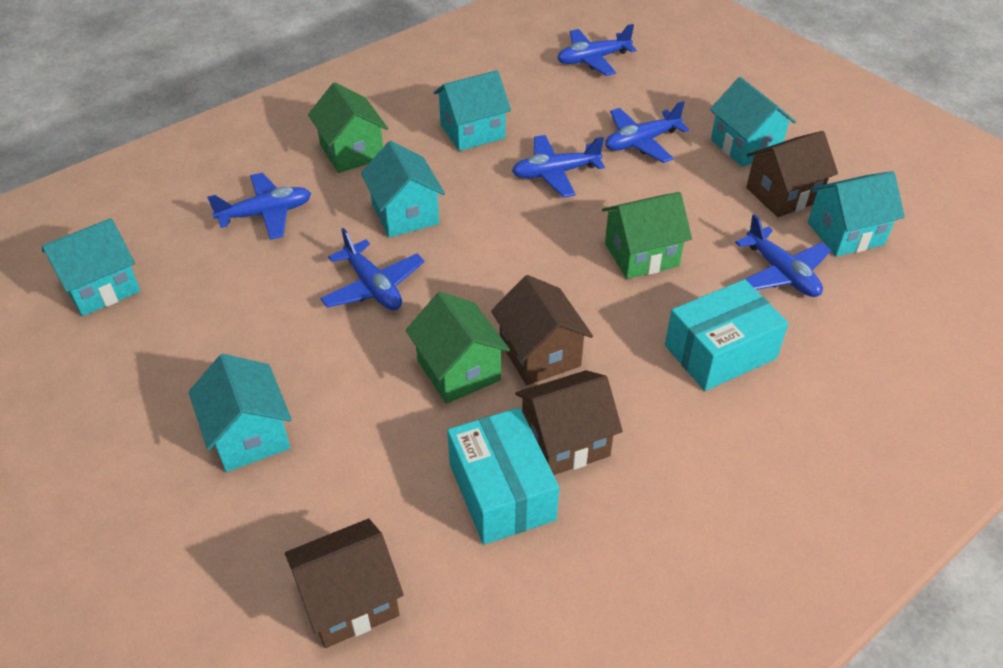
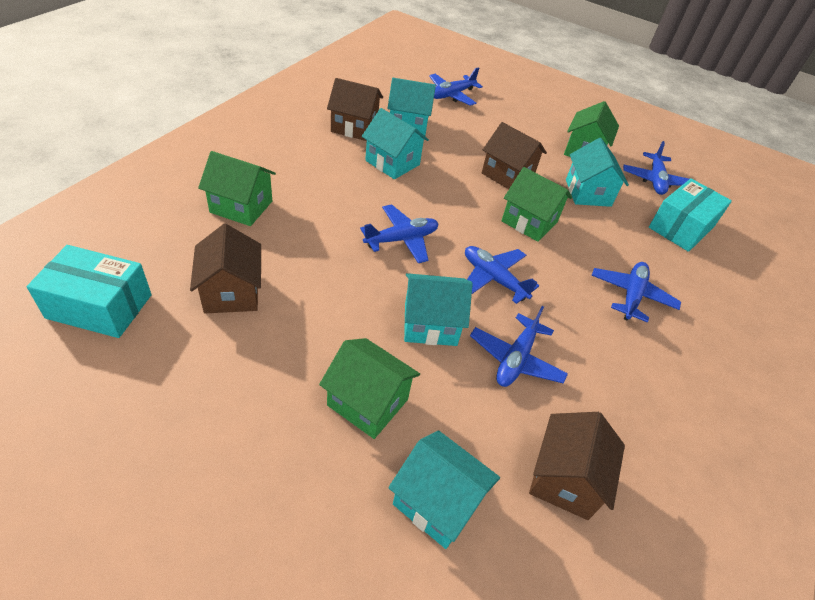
green house: 3 -> 4
turquoise house: 6 -> 5

